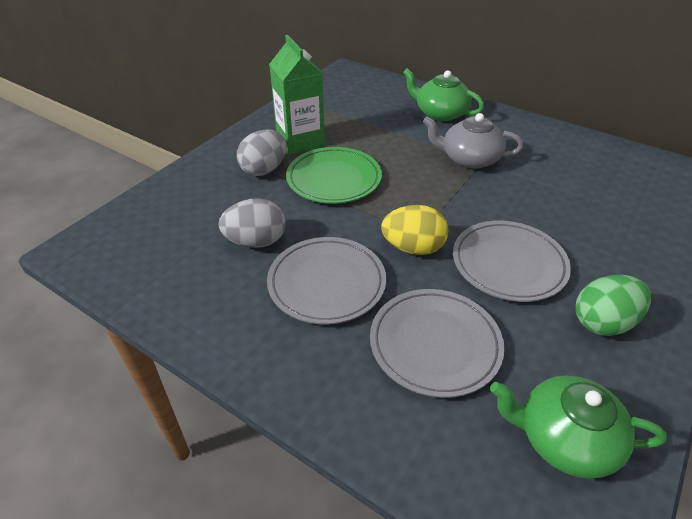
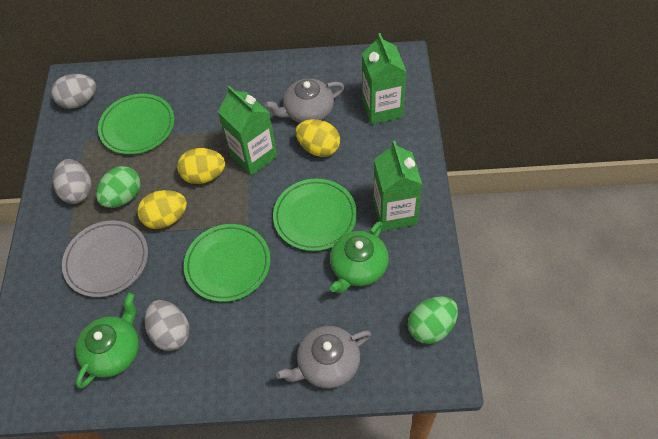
green carton: 1 -> 3
green egg: 1 -> 2
green plate: 1 -> 3
grey egg: 2 -> 3
grey plate: 3 -> 1
grey teapot: 1 -> 2
yellow egg: 1 -> 3

